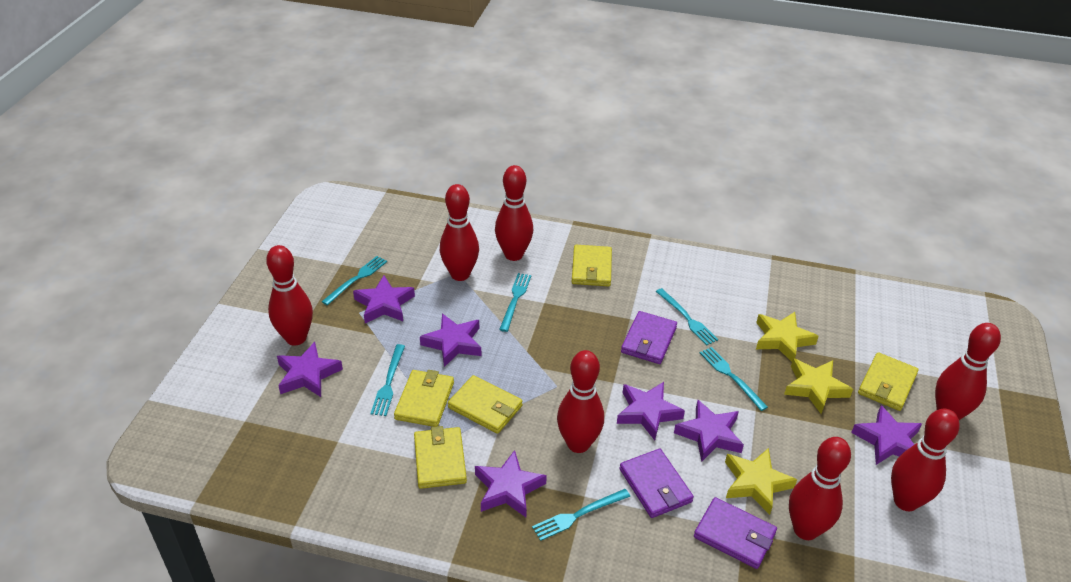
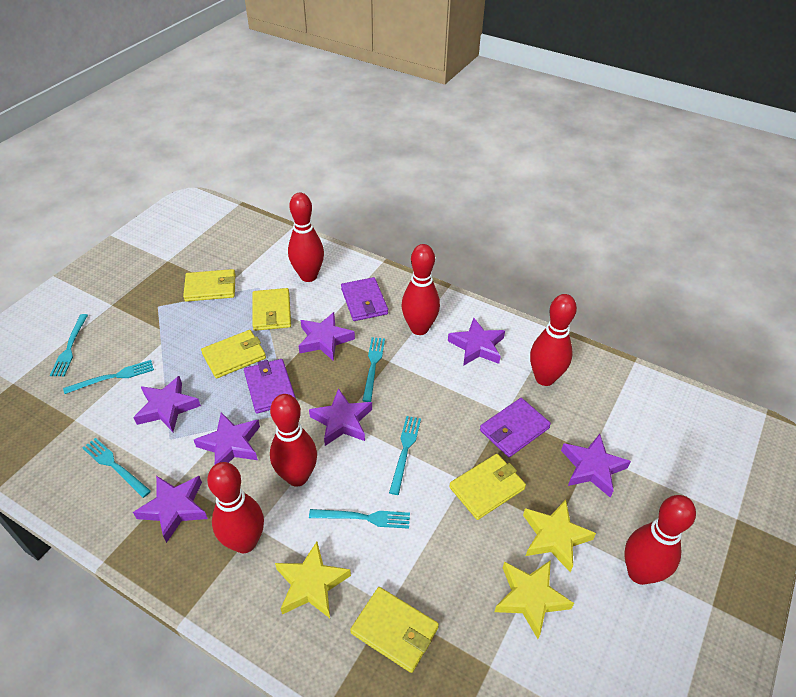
red bowling pin: 7 -> 6

